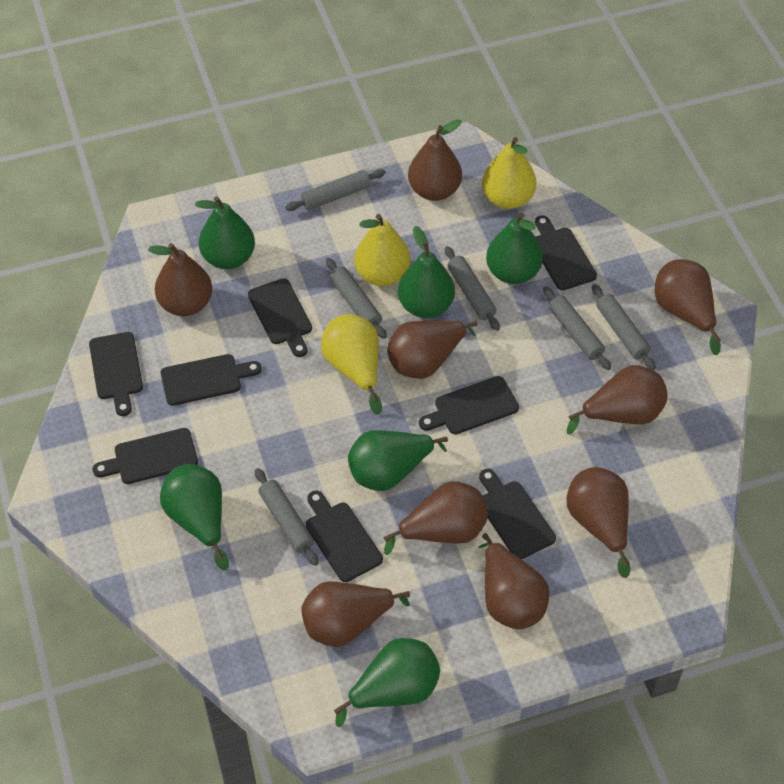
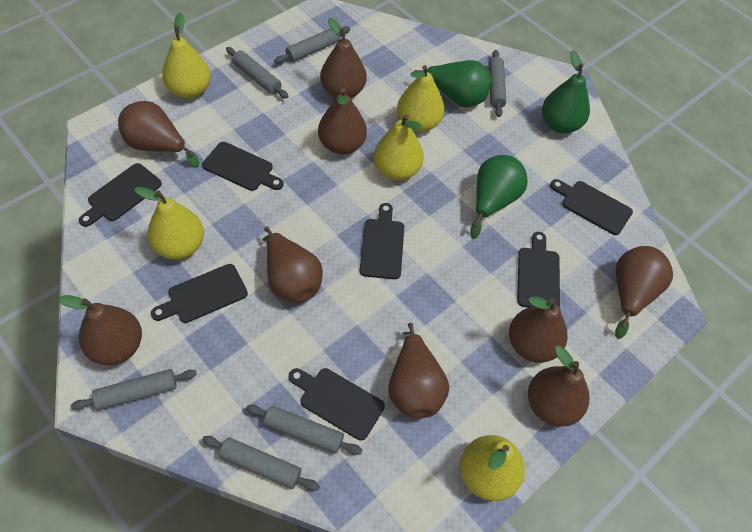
black cutting board: 8 -> 7
green pear: 6 -> 3
yellow pear: 3 -> 5

